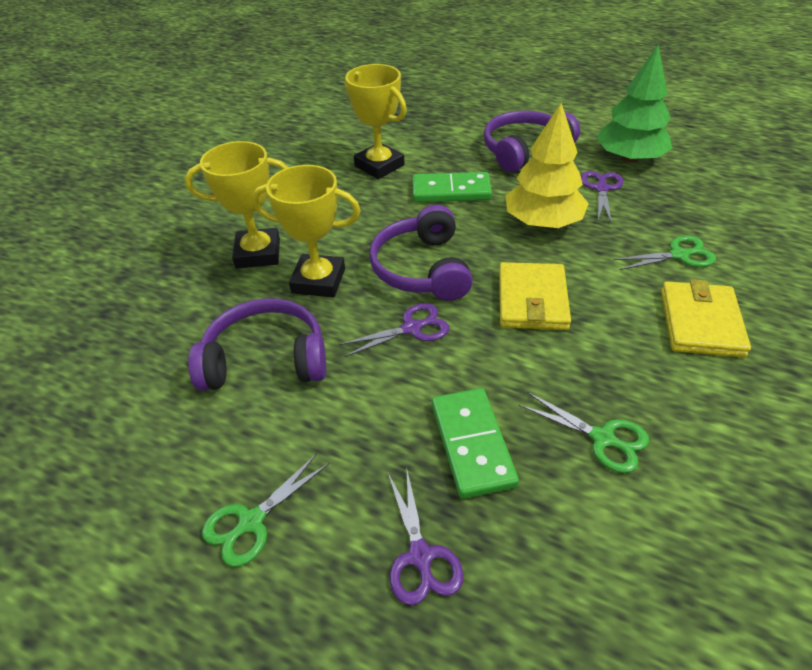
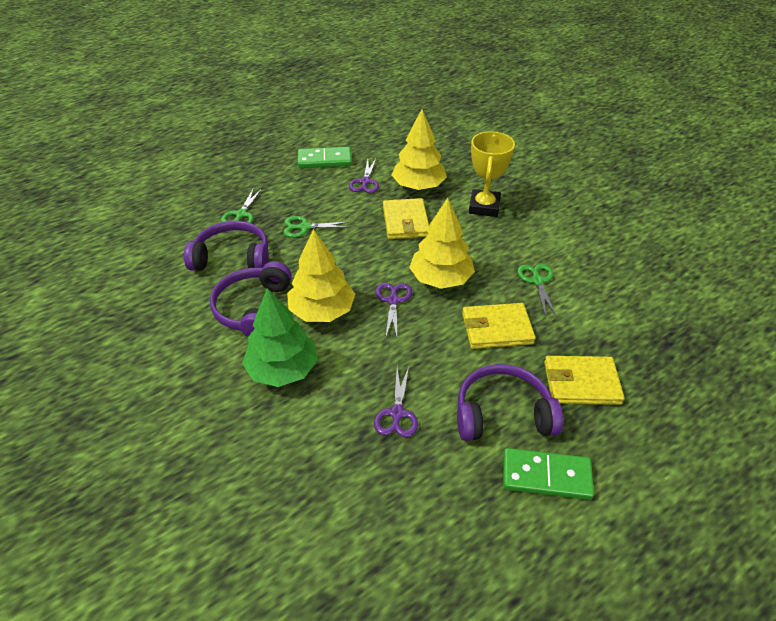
yellow tree: 1 -> 3
yellow trophy: 3 -> 1
yellow wallet: 2 -> 3

